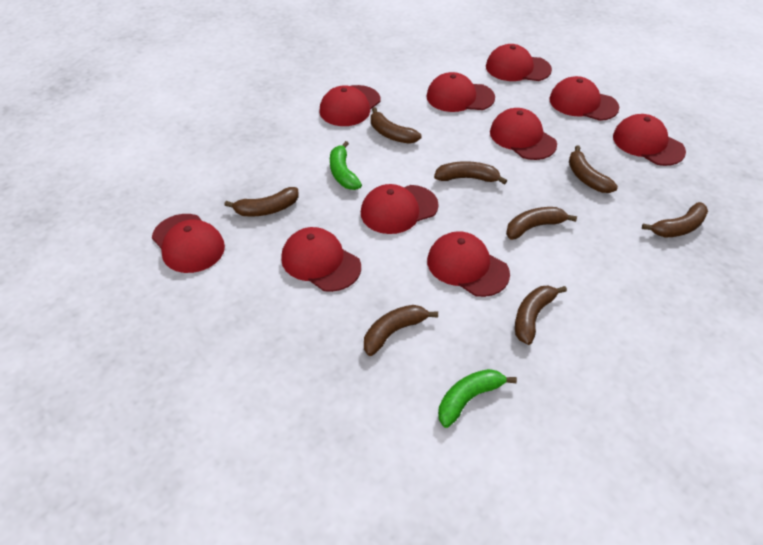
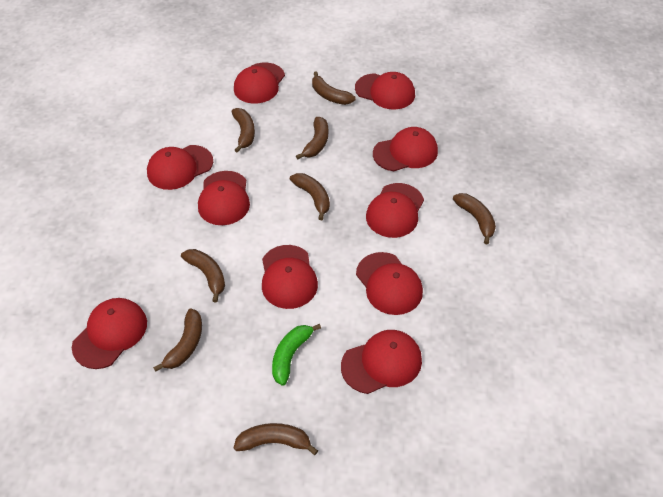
green banana: 2 -> 1

